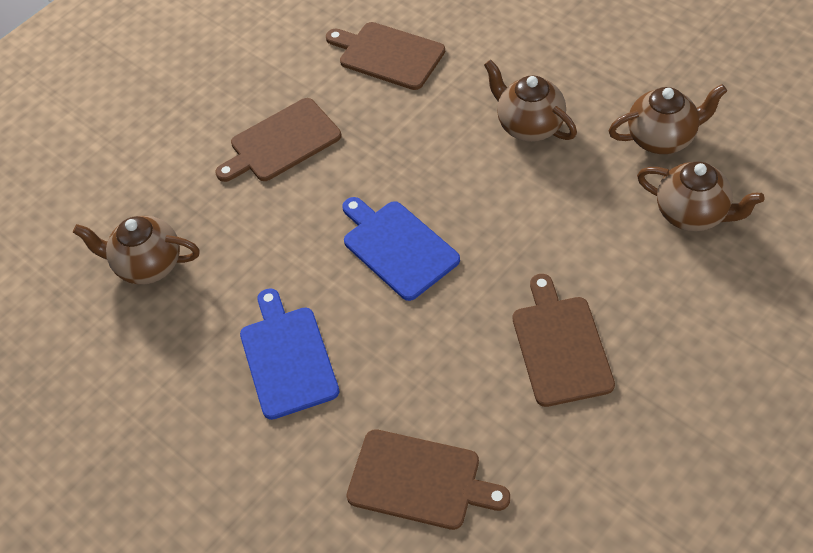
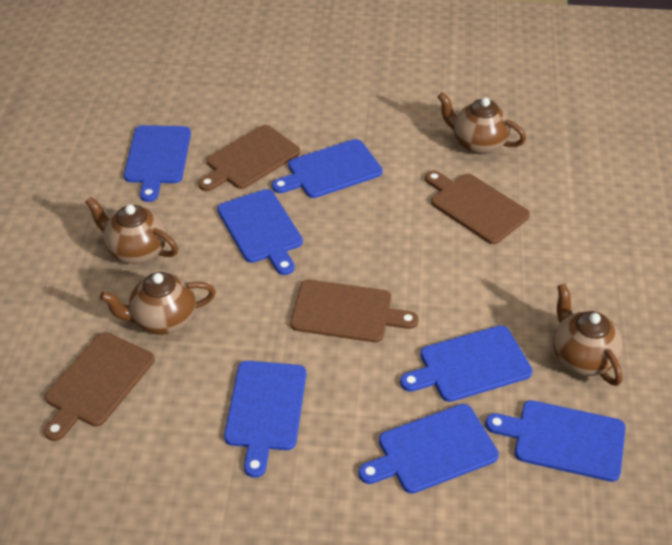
blue cutting board: 2 -> 7

